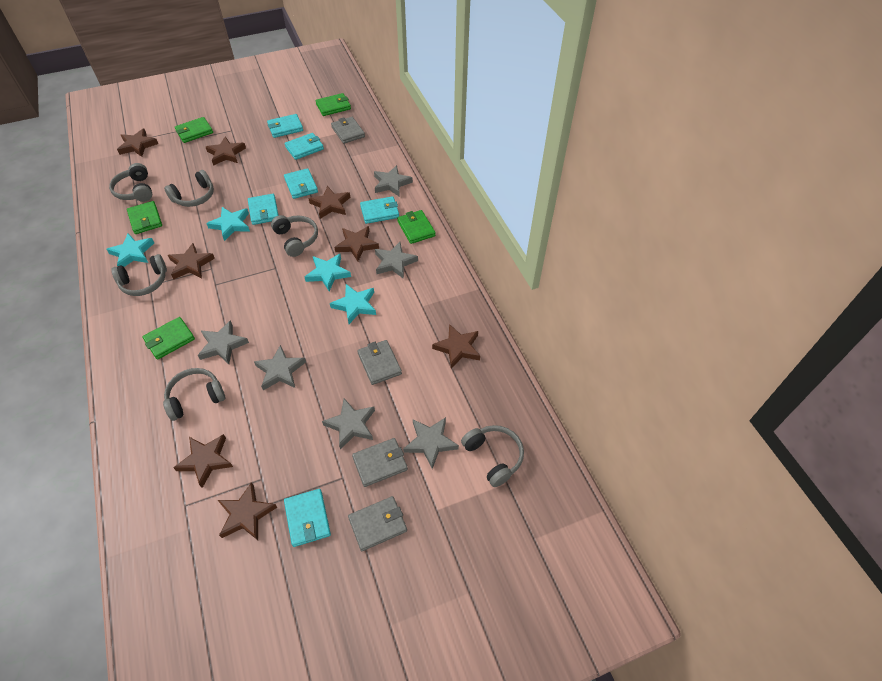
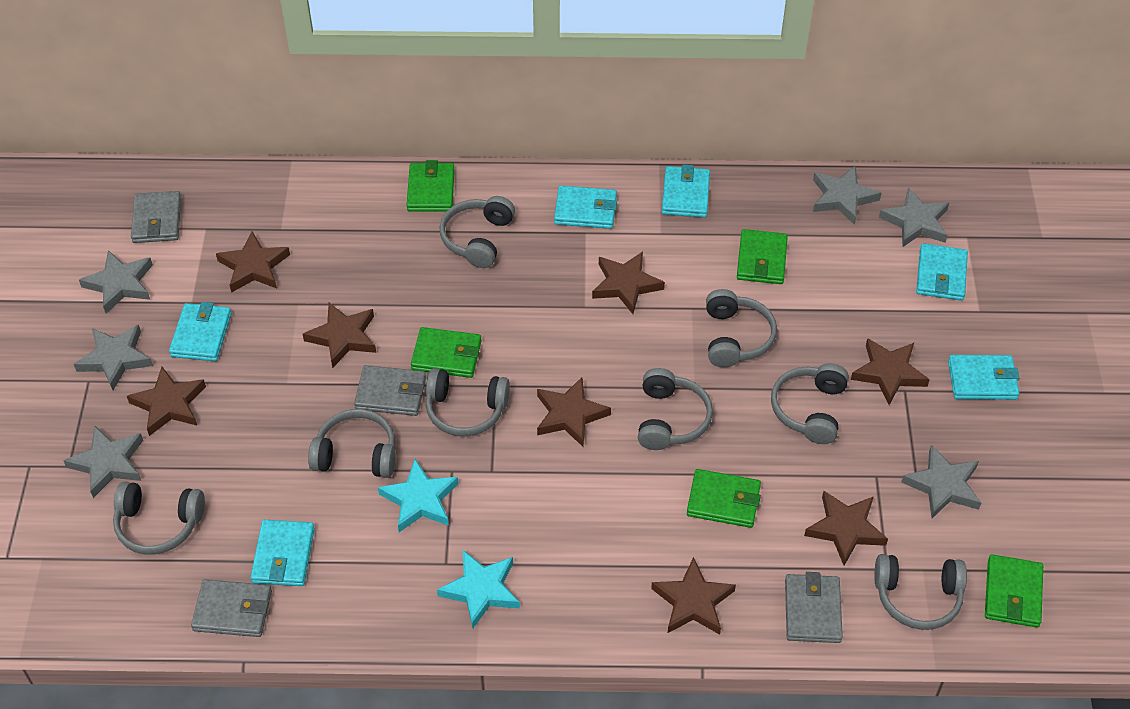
grey headphones: 6 -> 8
turquoise star: 4 -> 2

